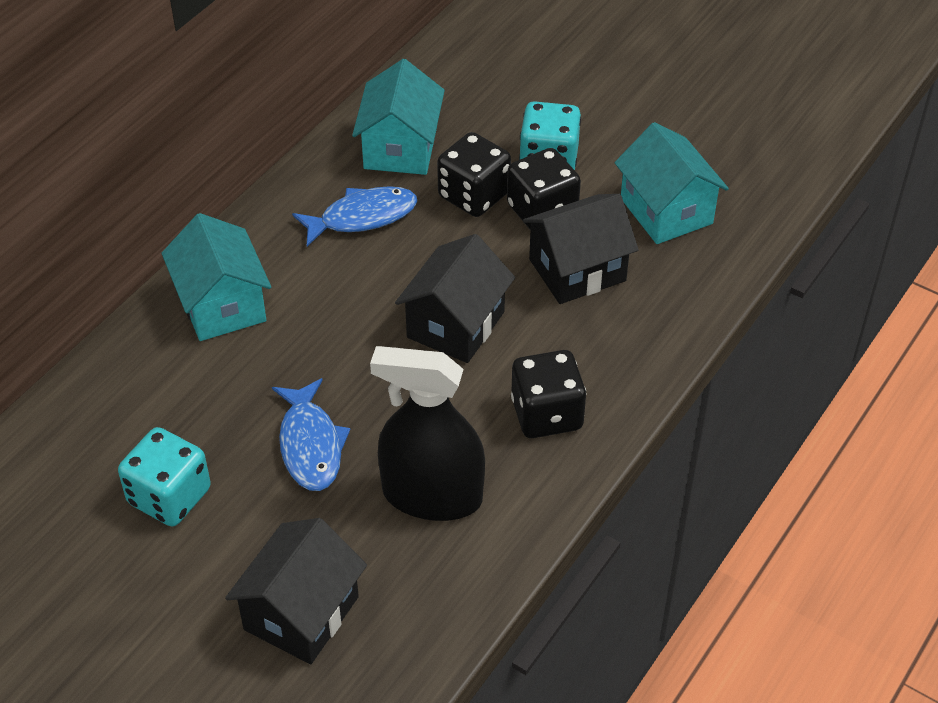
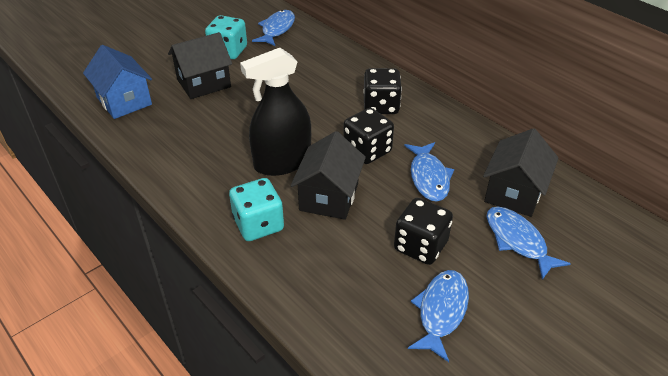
blue fish: 2 -> 4
blue house: 0 -> 1
turquoise house: 3 -> 0

